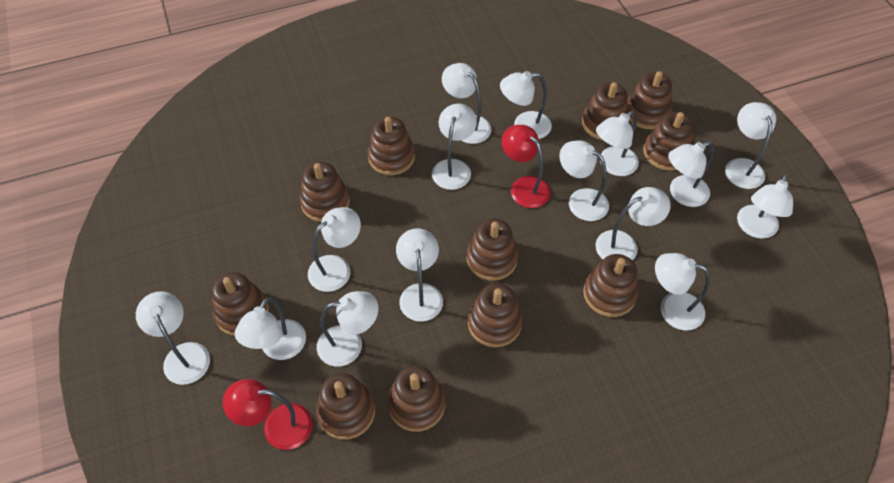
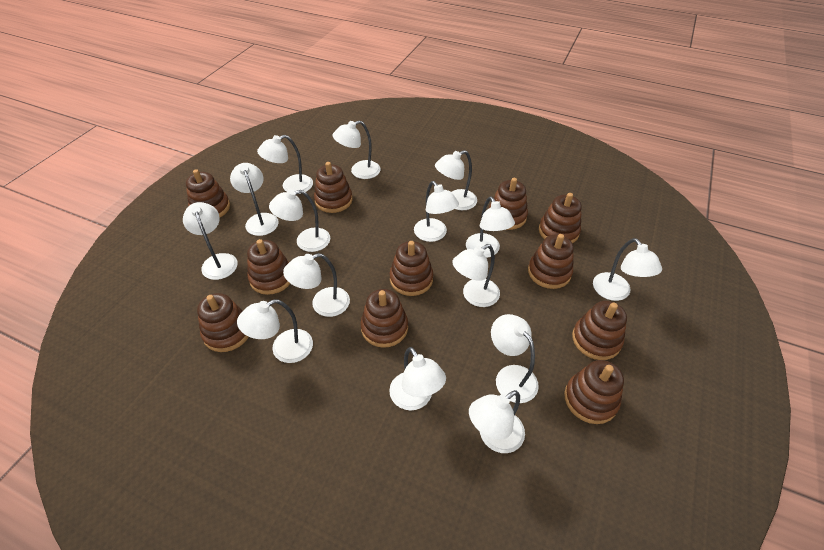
red lamp: 2 -> 0

